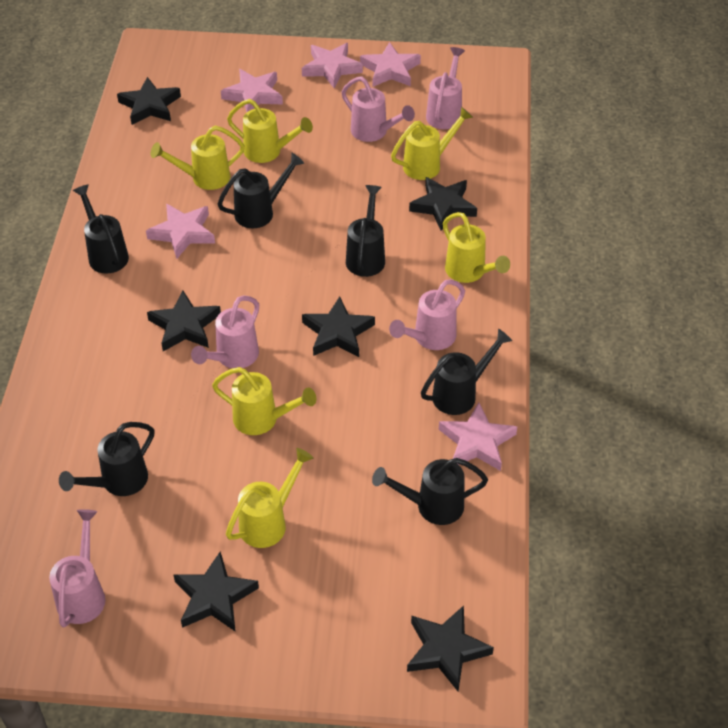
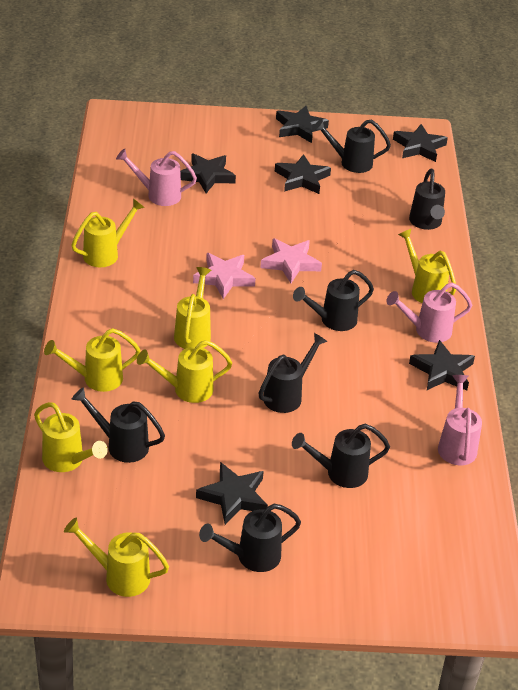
black watering can: 6 -> 7
pink star: 5 -> 2
pink watering can: 5 -> 3
yellow watering can: 6 -> 7

